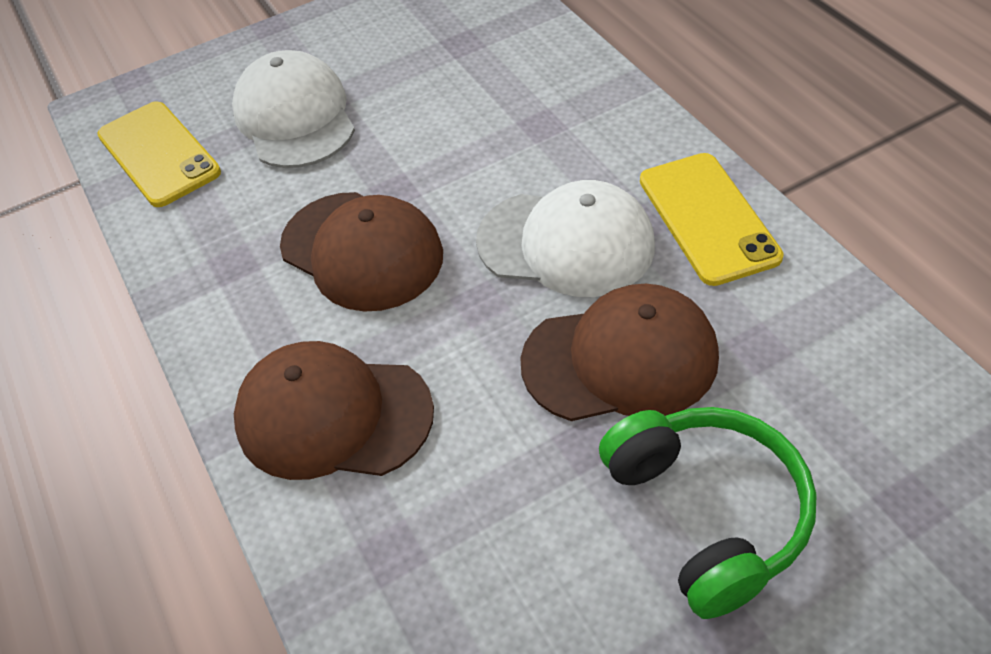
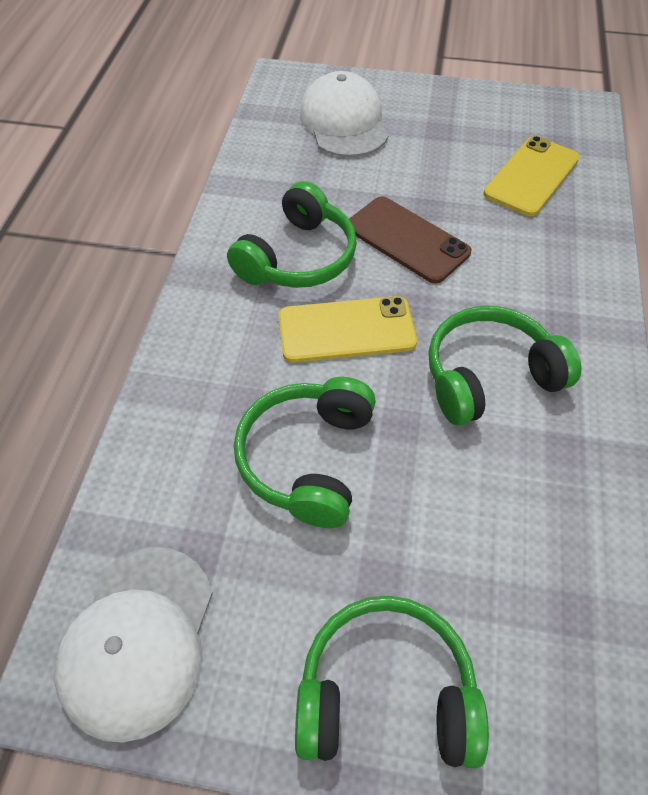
brown cap: 3 -> 0
brown phone: 0 -> 1
green headphones: 1 -> 4

